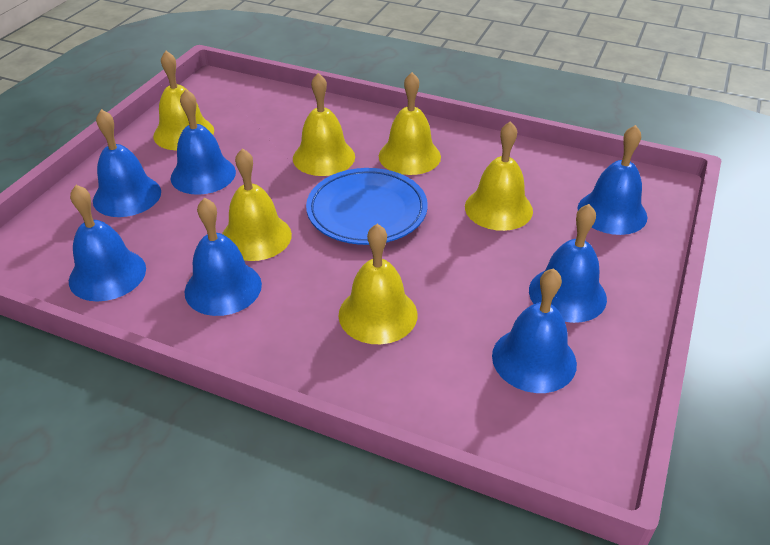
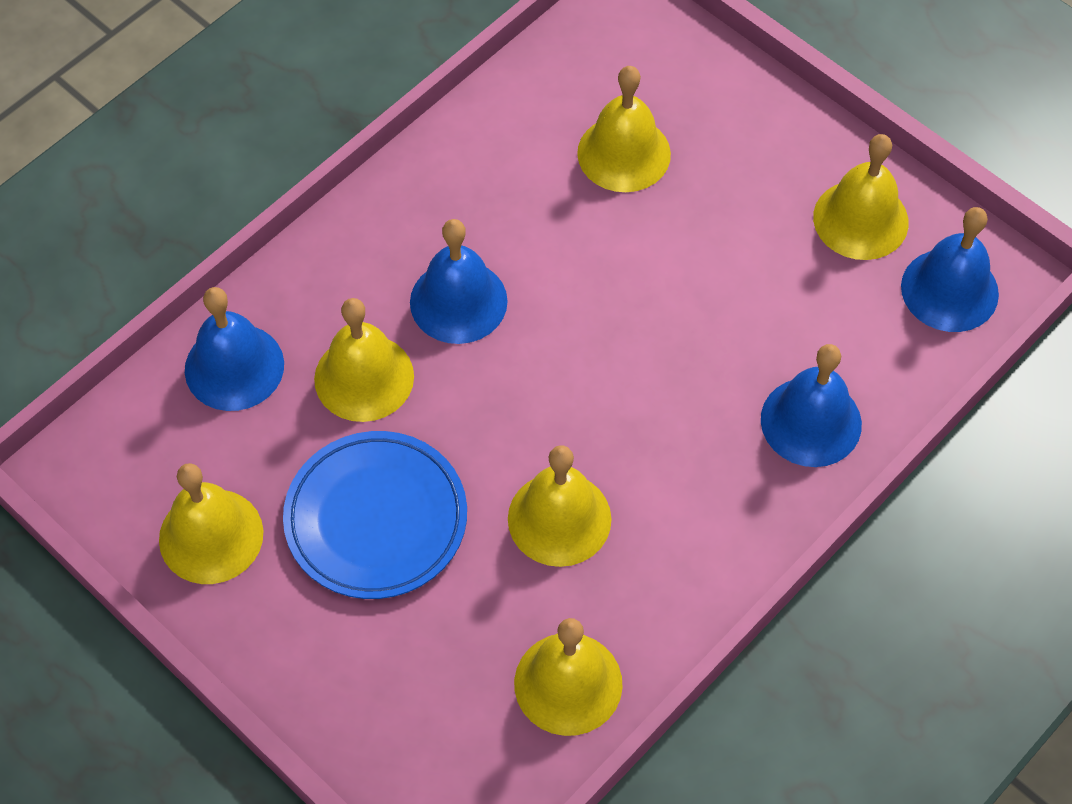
blue bell: 7 -> 4

